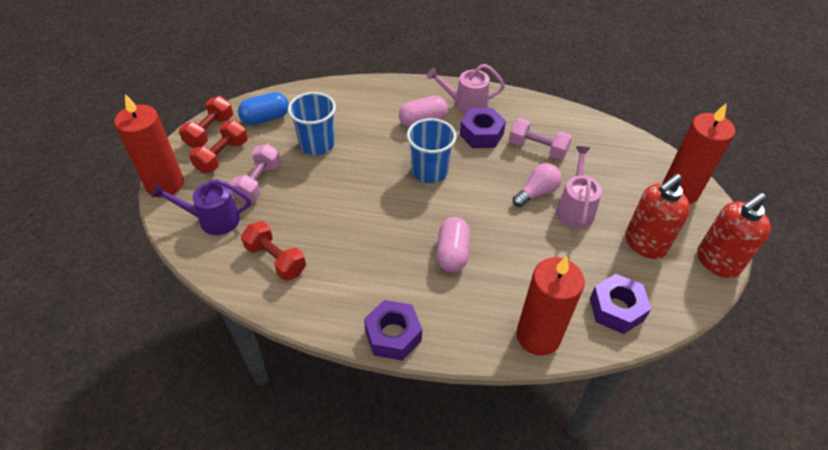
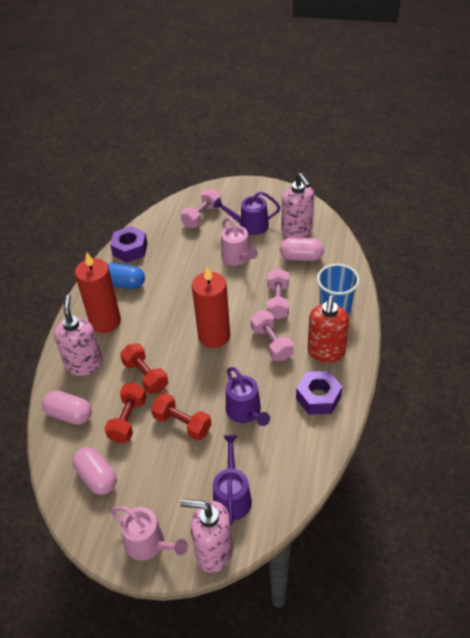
blue cup: 2 -> 1
pink capsule: 2 -> 3
pink dumbbell: 2 -> 3
pink light bulb: 1 -> 0
pink soap dispenser: 0 -> 3
purple nut: 3 -> 2
purple watering can: 1 -> 3
red candle: 3 -> 2
red soap dispenser: 2 -> 1

